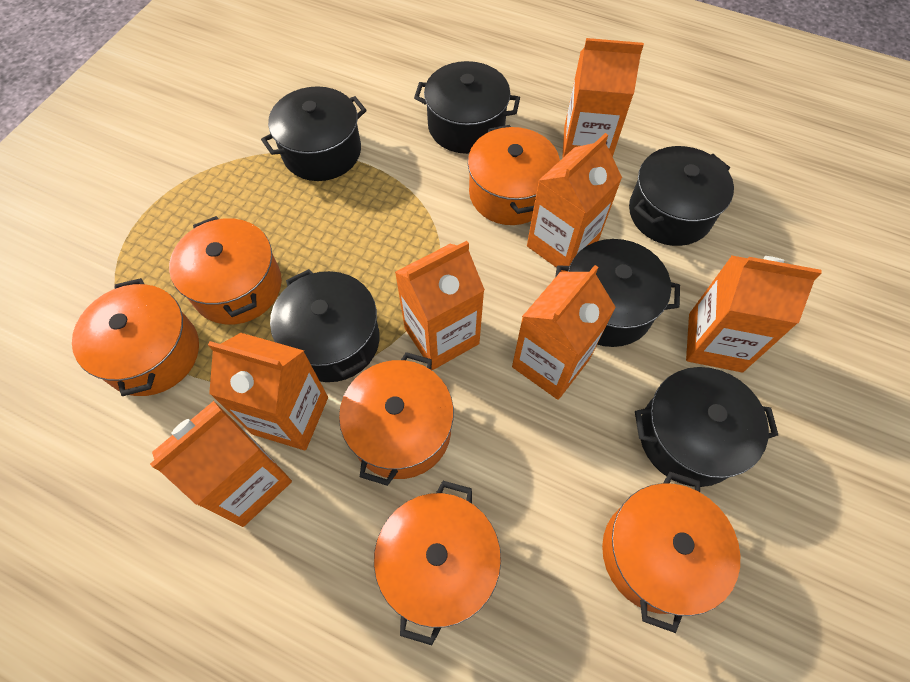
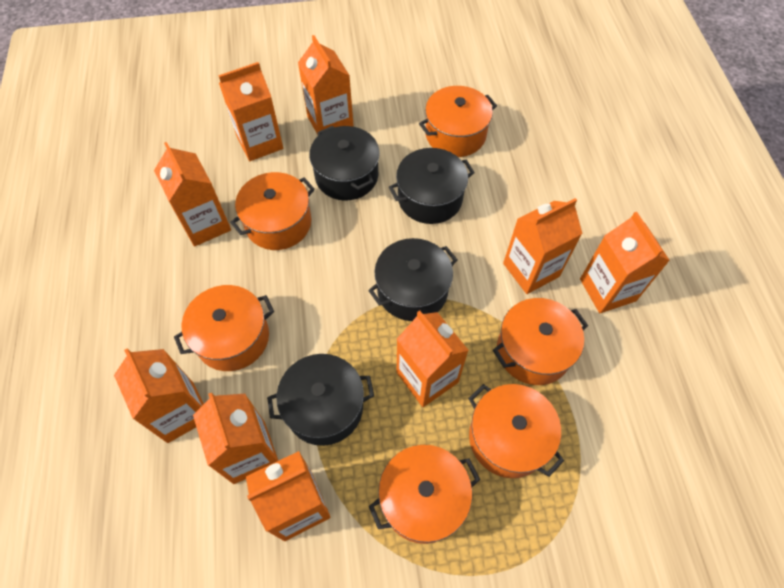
black pot: 6 -> 4
orange carton: 7 -> 9

